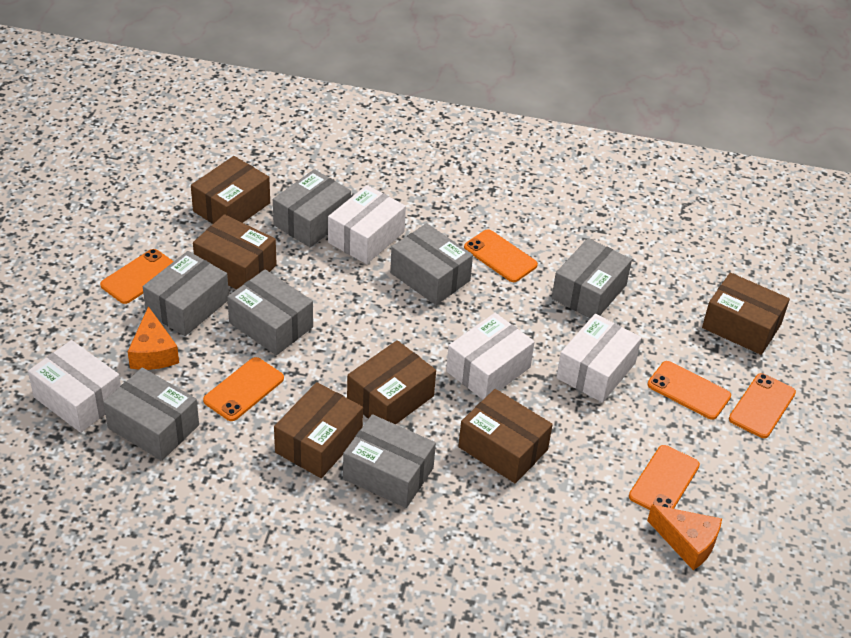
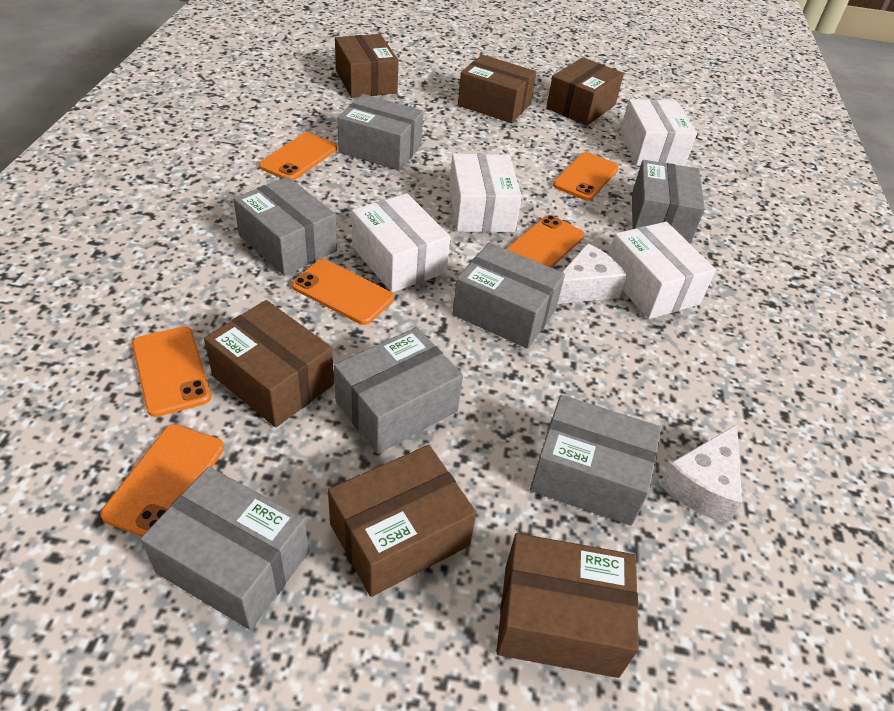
orange cheese: 2 -> 0
white cheese: 0 -> 2

